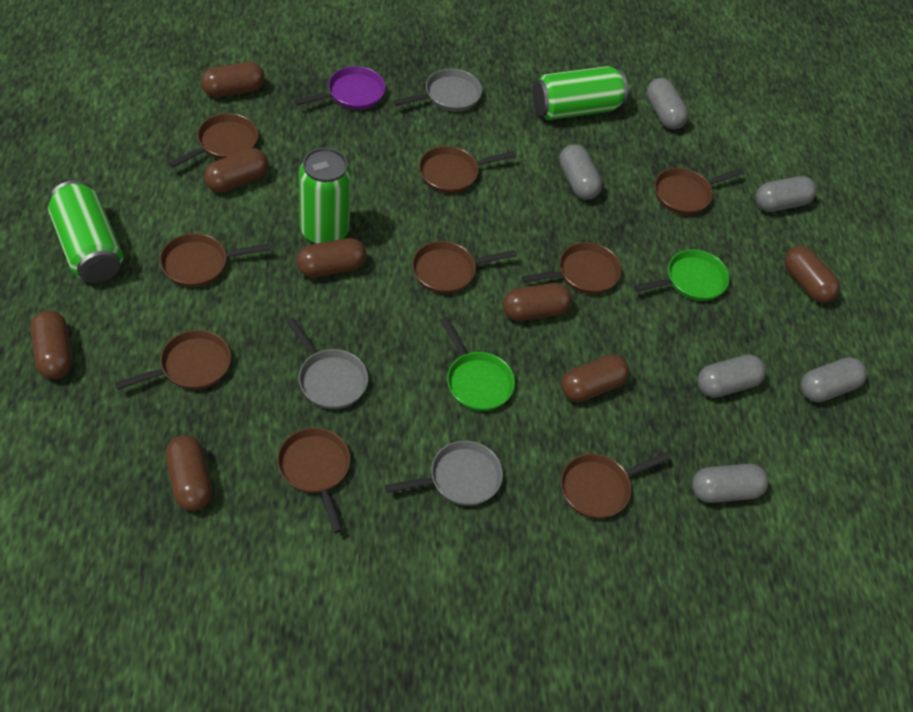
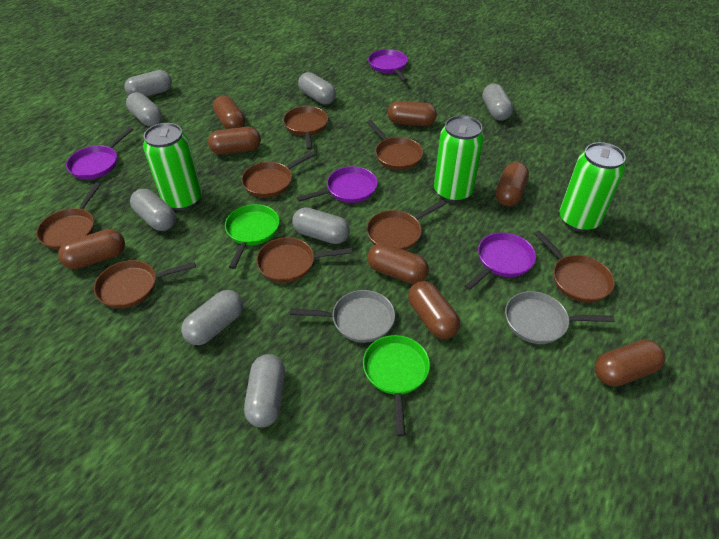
brown pan: 9 -> 8
grey capsule: 6 -> 8
grey pan: 3 -> 2
purple pan: 1 -> 4

